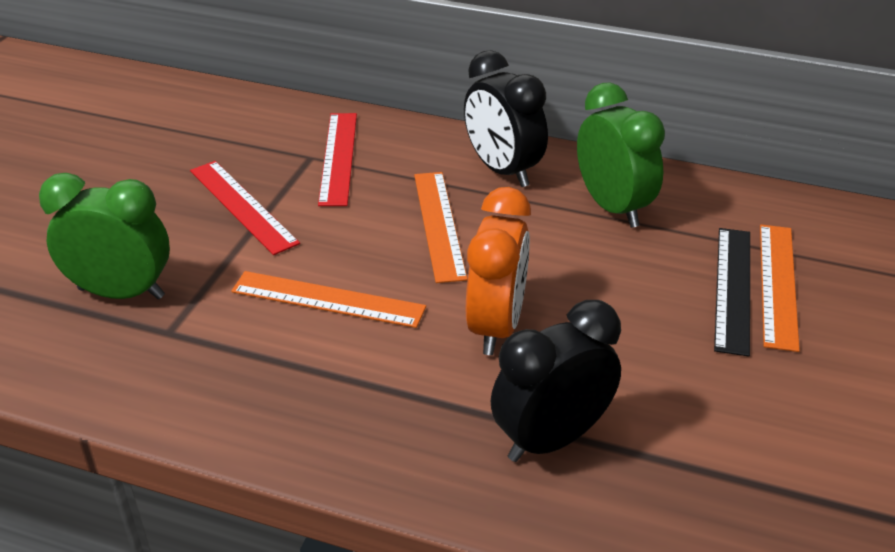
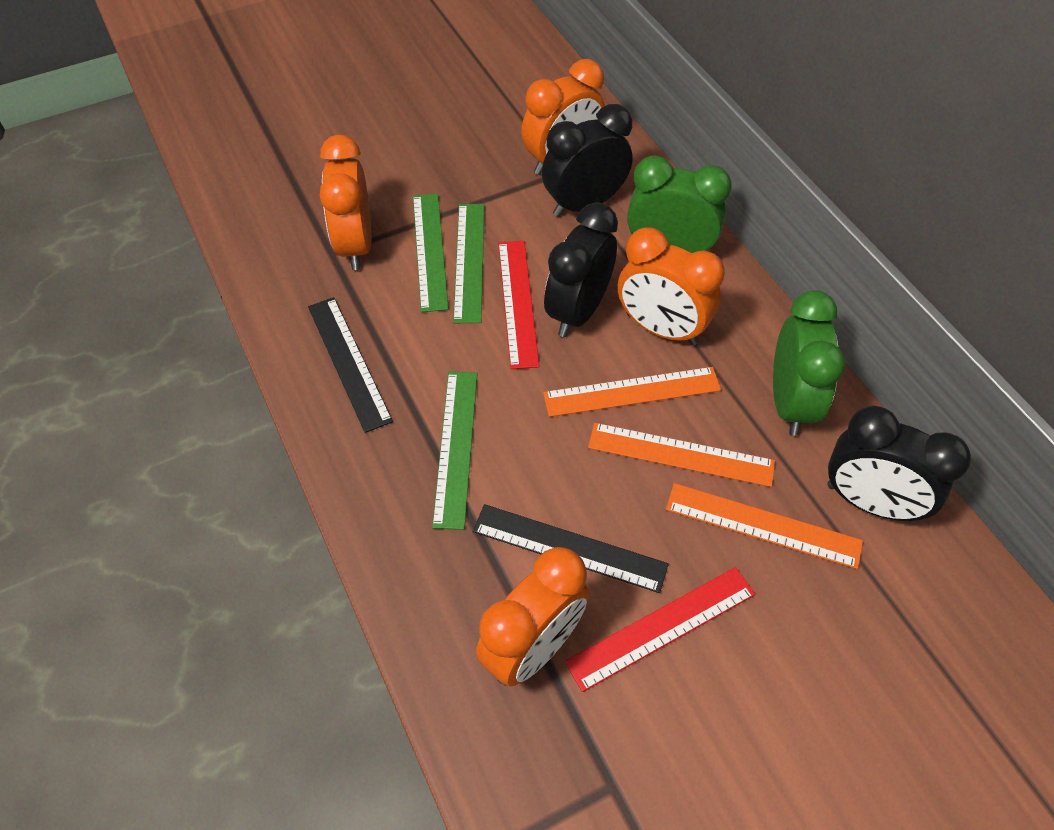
black clock: 2 -> 3
black ruler: 1 -> 2
green ruler: 0 -> 3
orange clock: 1 -> 4

